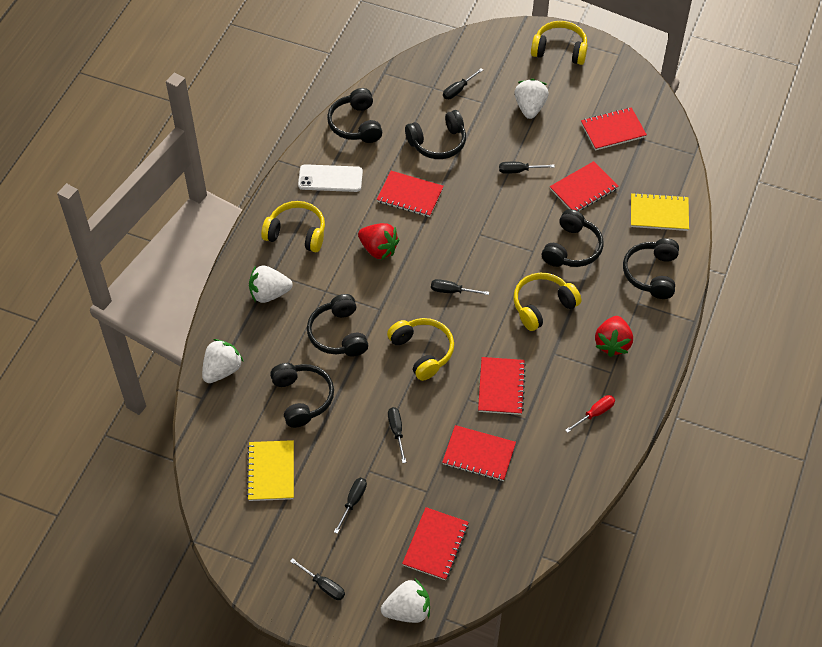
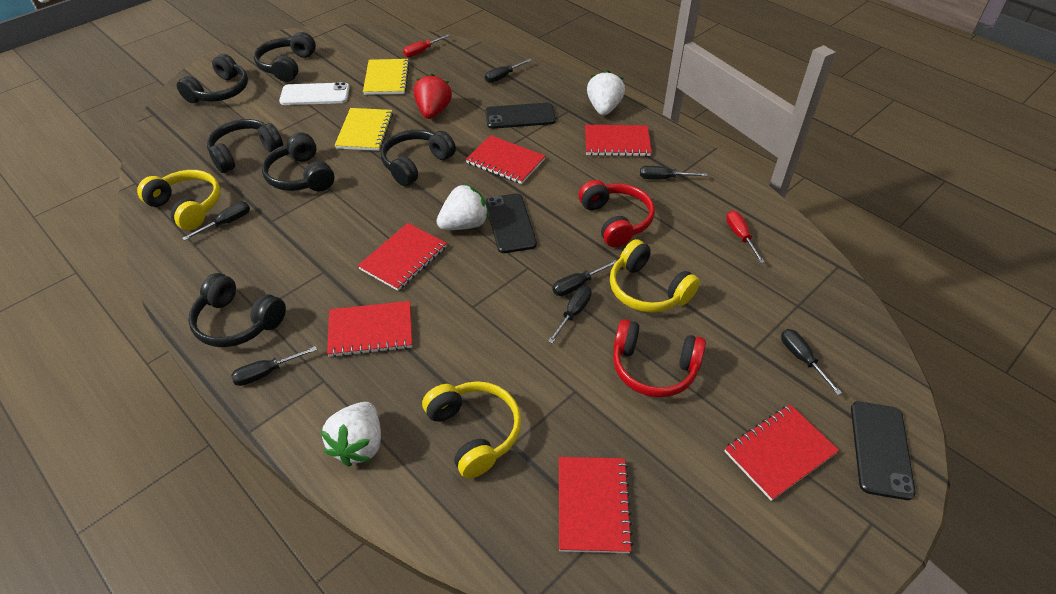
black phone: 0 -> 3
black screwdriver: 6 -> 7
red headphones: 0 -> 2
red screwdriver: 1 -> 2
red strawberry: 2 -> 1
white strawberry: 4 -> 3
yellow headphones: 4 -> 3

